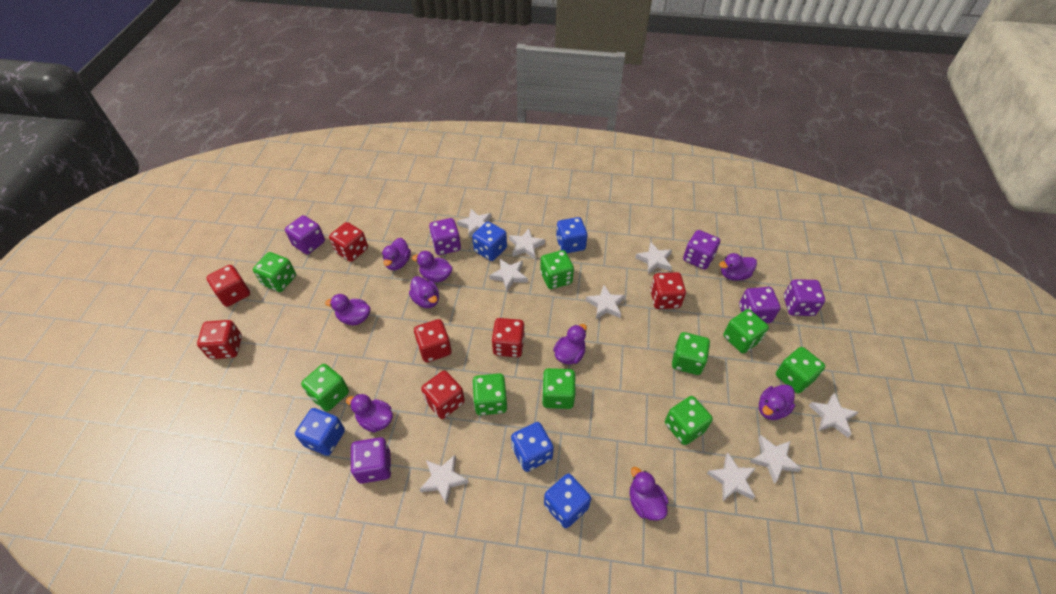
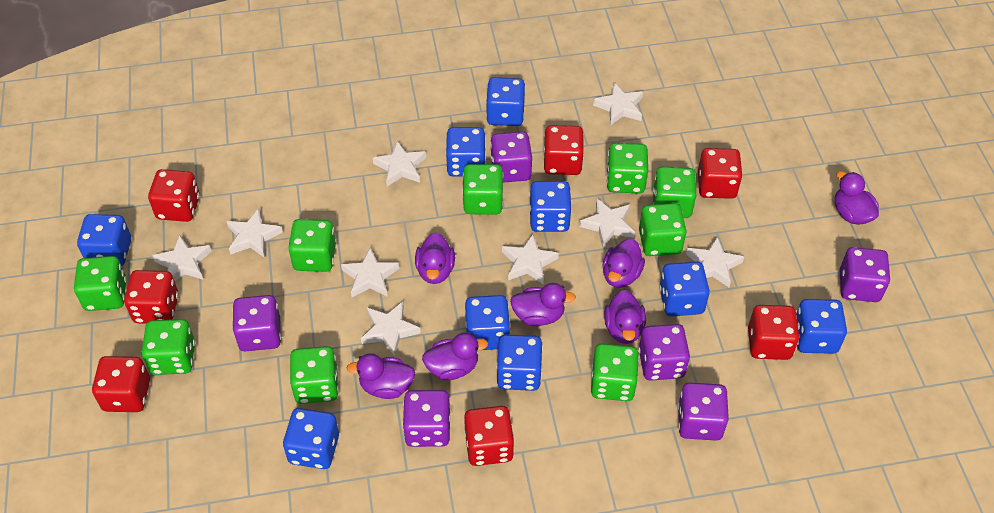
blue dice: 5 -> 9
purple duck: 9 -> 7

